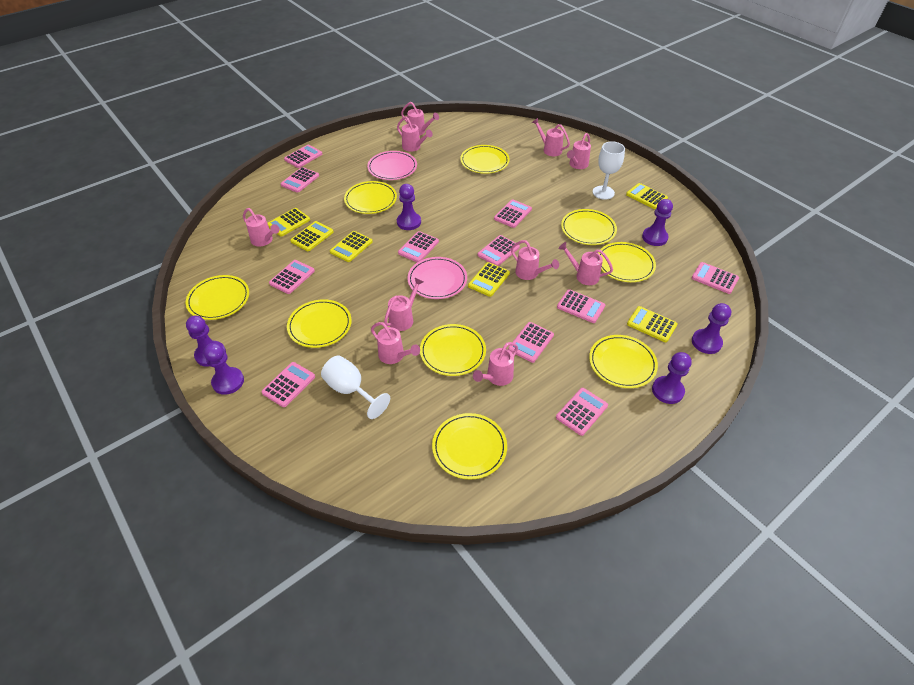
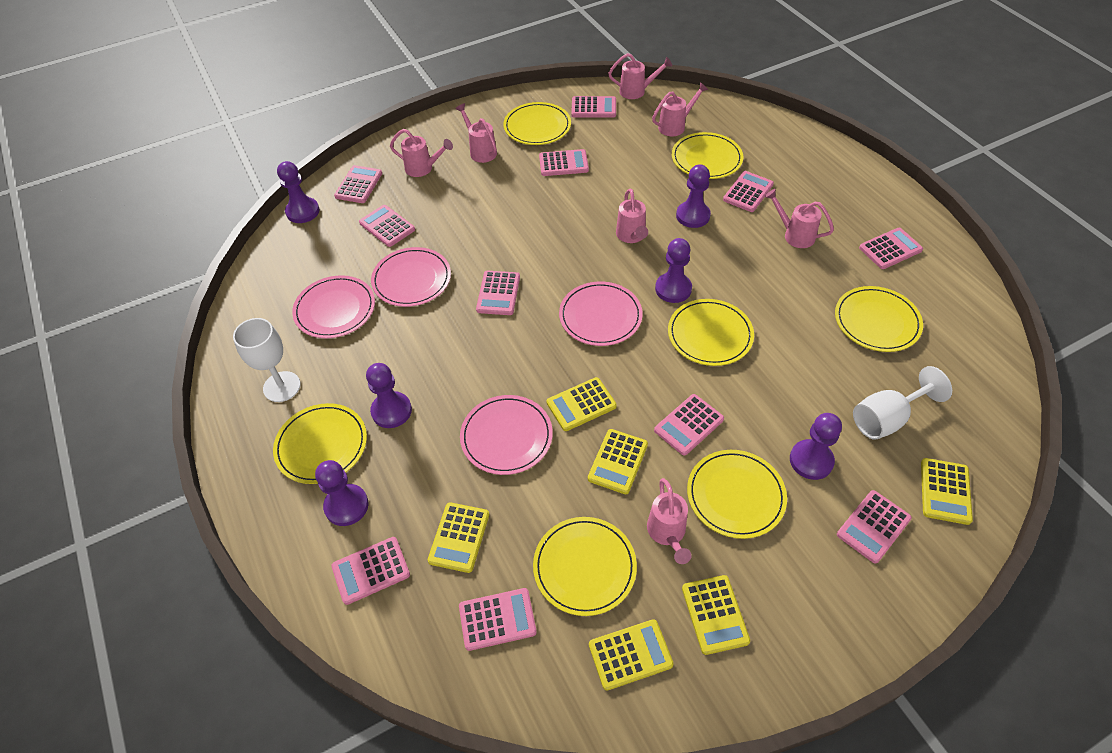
pink plate: 2 -> 4
pink watering can: 10 -> 7
yellow plate: 9 -> 7

